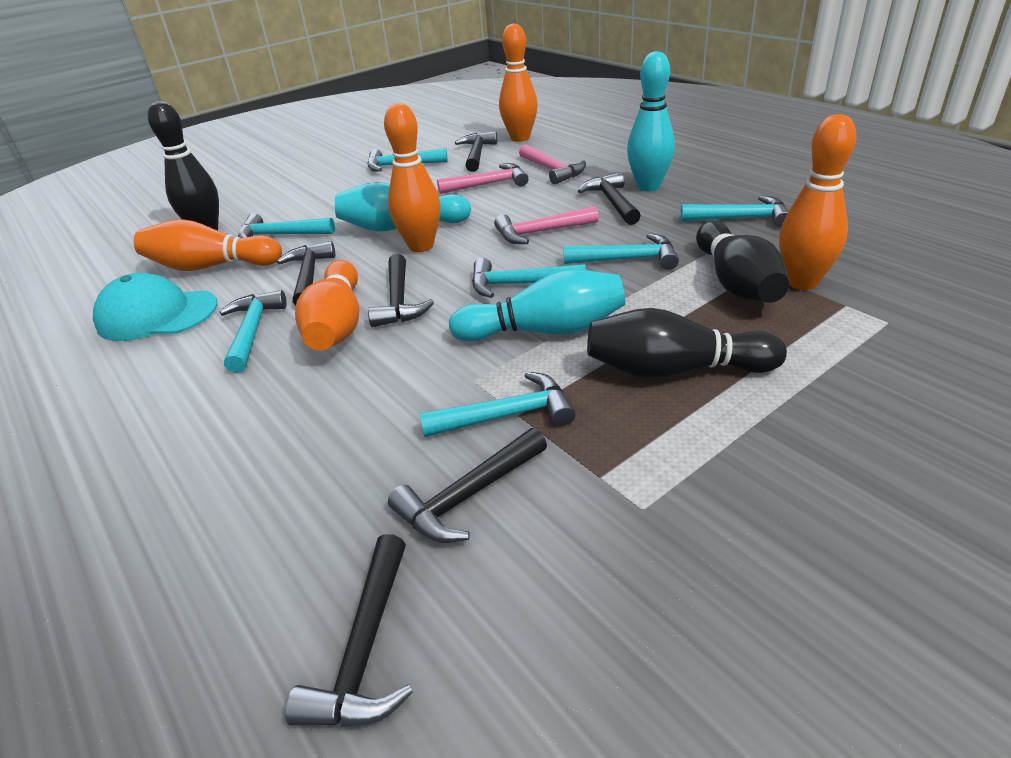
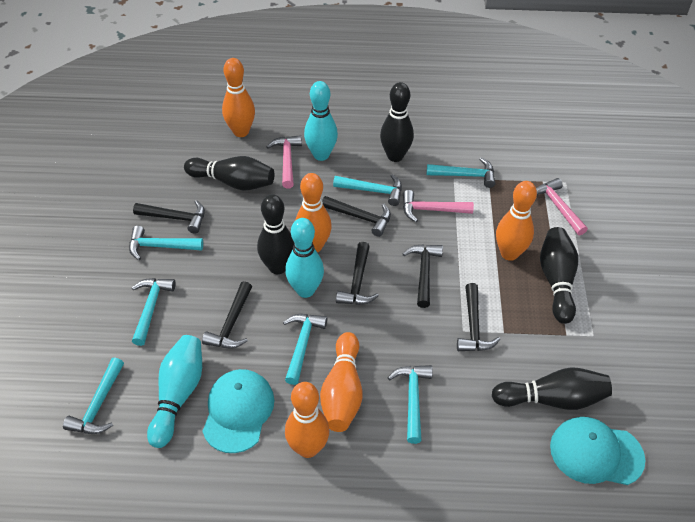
black bowling pin: 3 -> 5
turquoise cap: 1 -> 2

